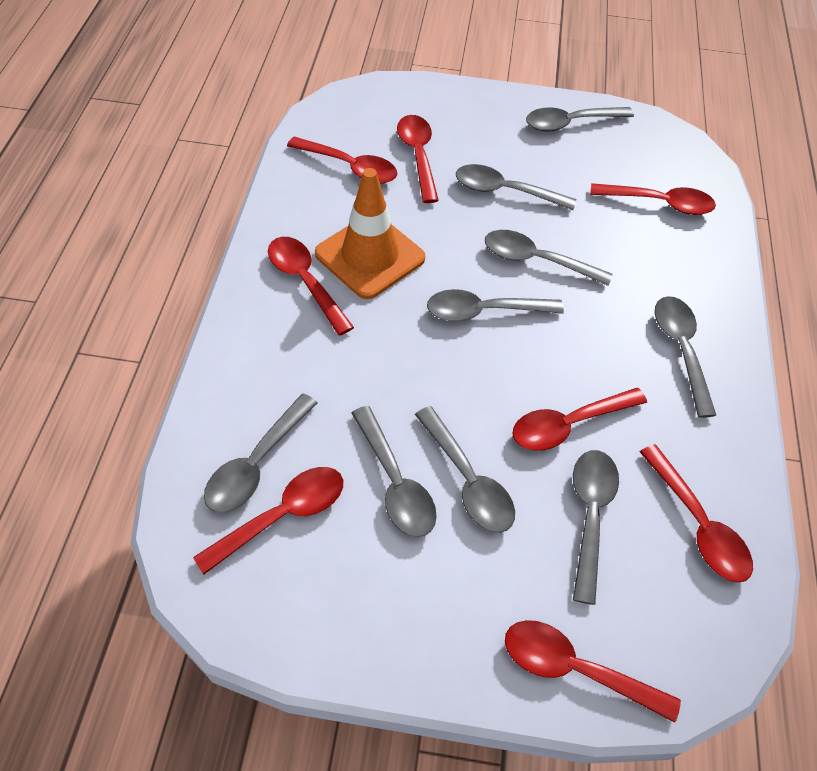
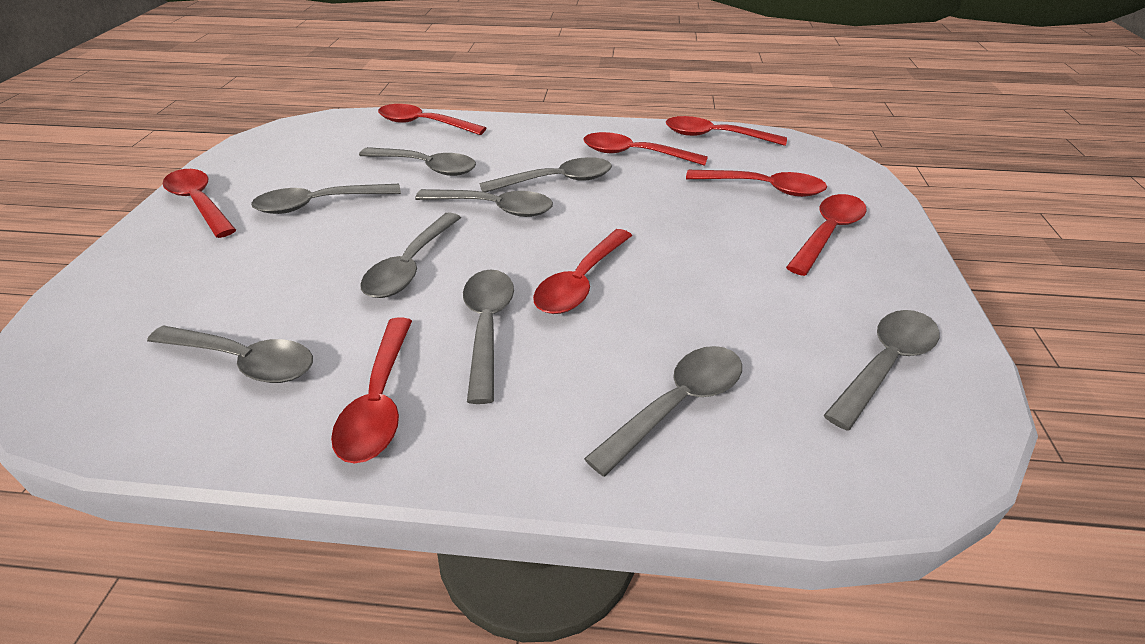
orange traffic cone: 1 -> 0

